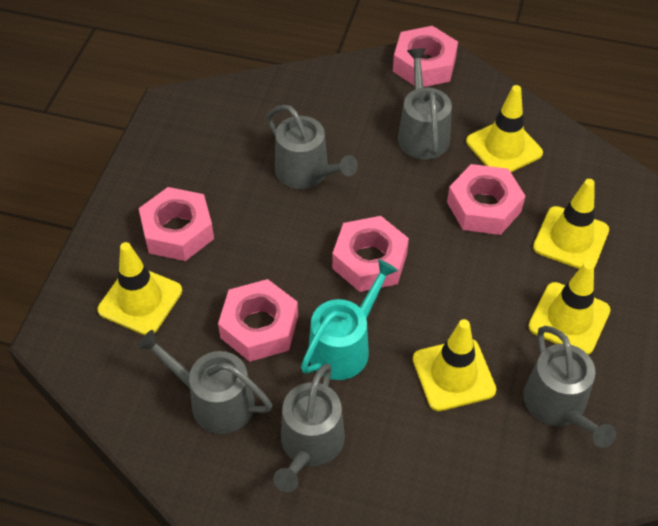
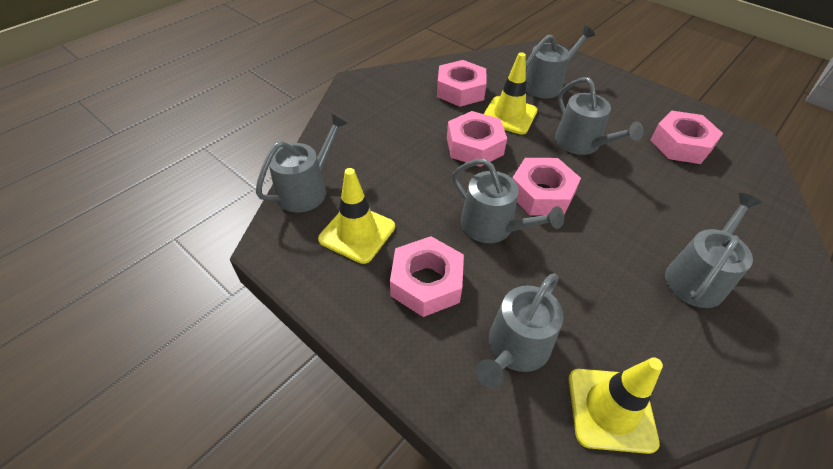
grey watering can: 5 -> 6
turquoise watering can: 1 -> 0
yellow traffic cone: 5 -> 3

